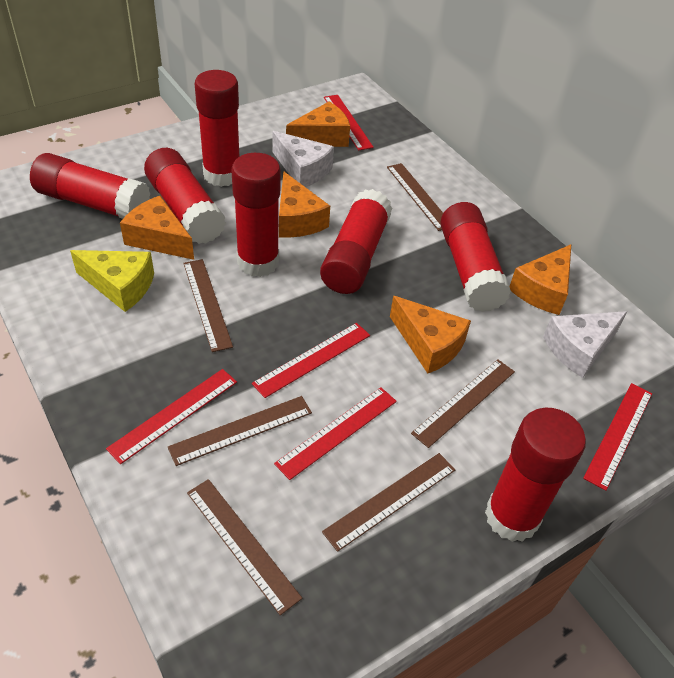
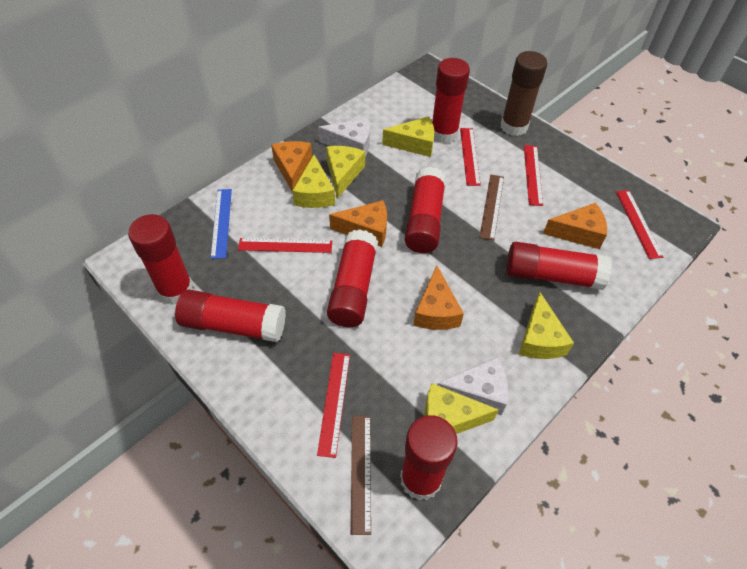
blue ruler: 0 -> 1
brown glue stick: 0 -> 1
brown ruler: 6 -> 2
orange cheese: 5 -> 4
yellow cheese: 1 -> 5

